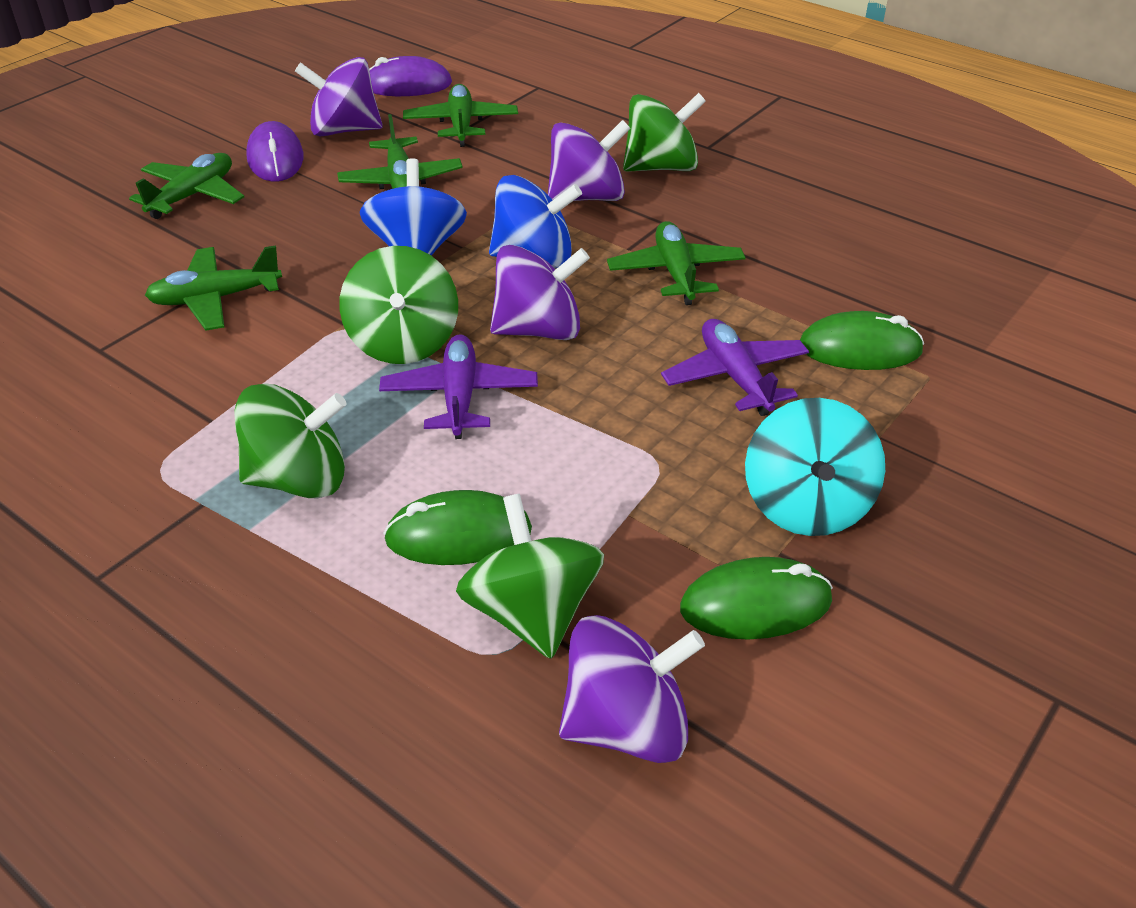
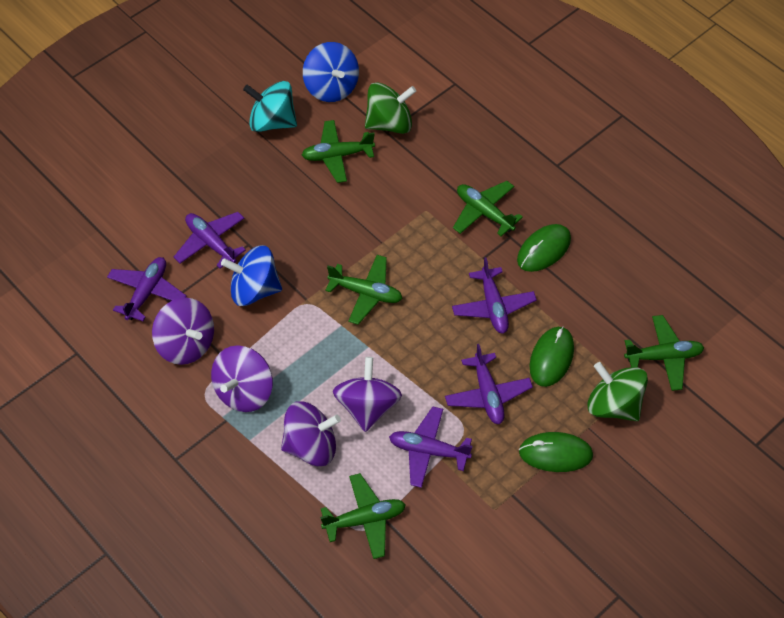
green spinning top: 4 -> 2
purple mouse: 2 -> 0
purple plane: 2 -> 5

